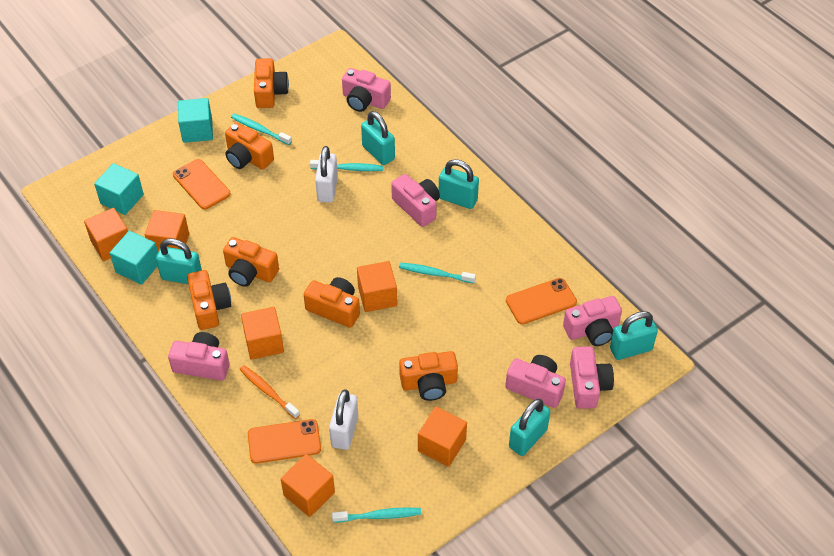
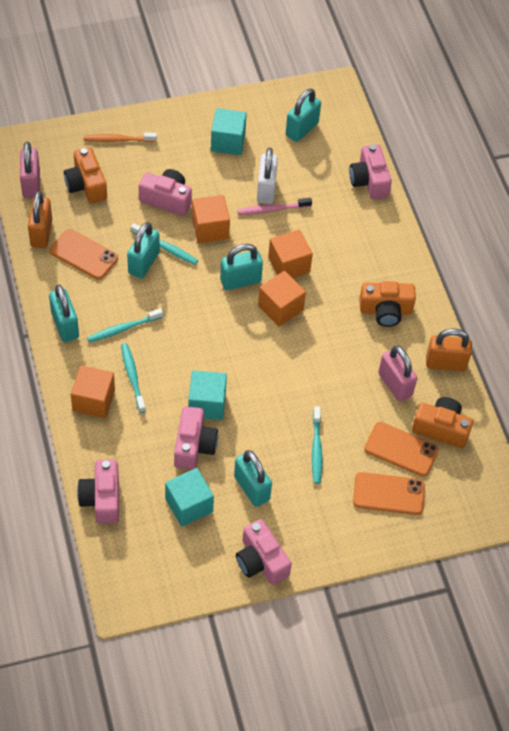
orange camera: 6 -> 3
orange cube: 6 -> 4
orange padlock: 0 -> 2
pink camera: 6 -> 5
pink padlock: 0 -> 2
pink toothbrush: 0 -> 1
white padlock: 2 -> 1

